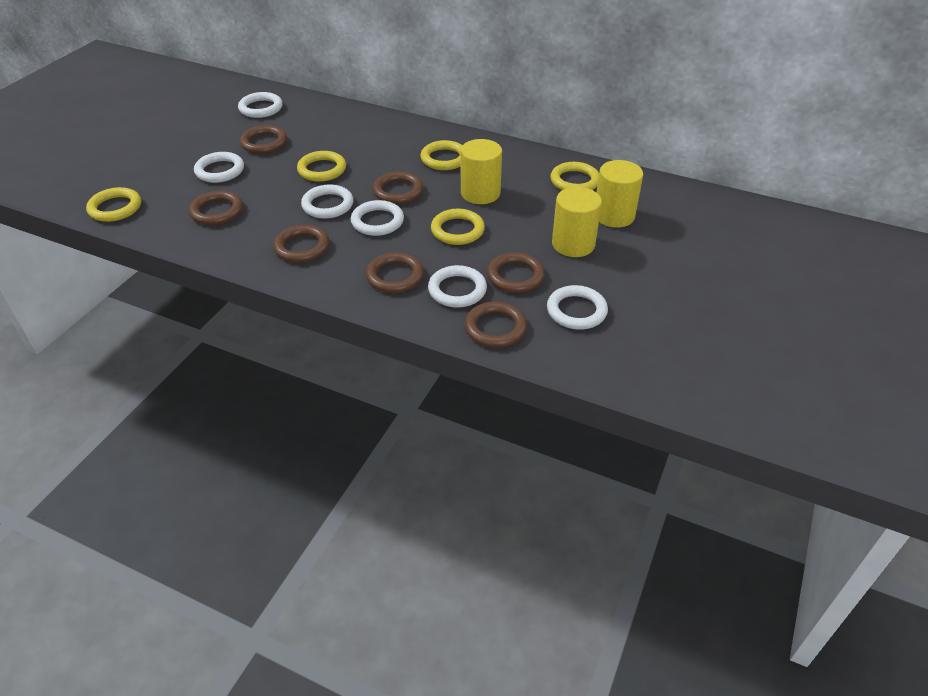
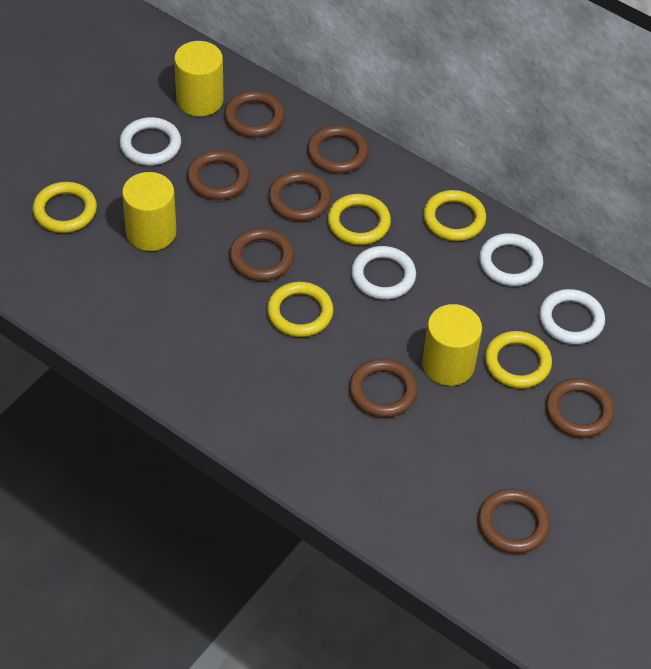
brown ring: 7 -> 8
white ring: 6 -> 4

